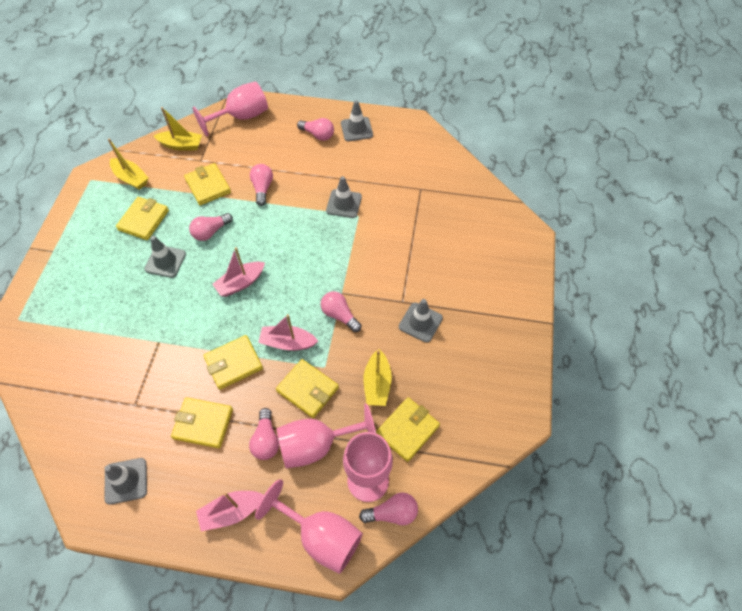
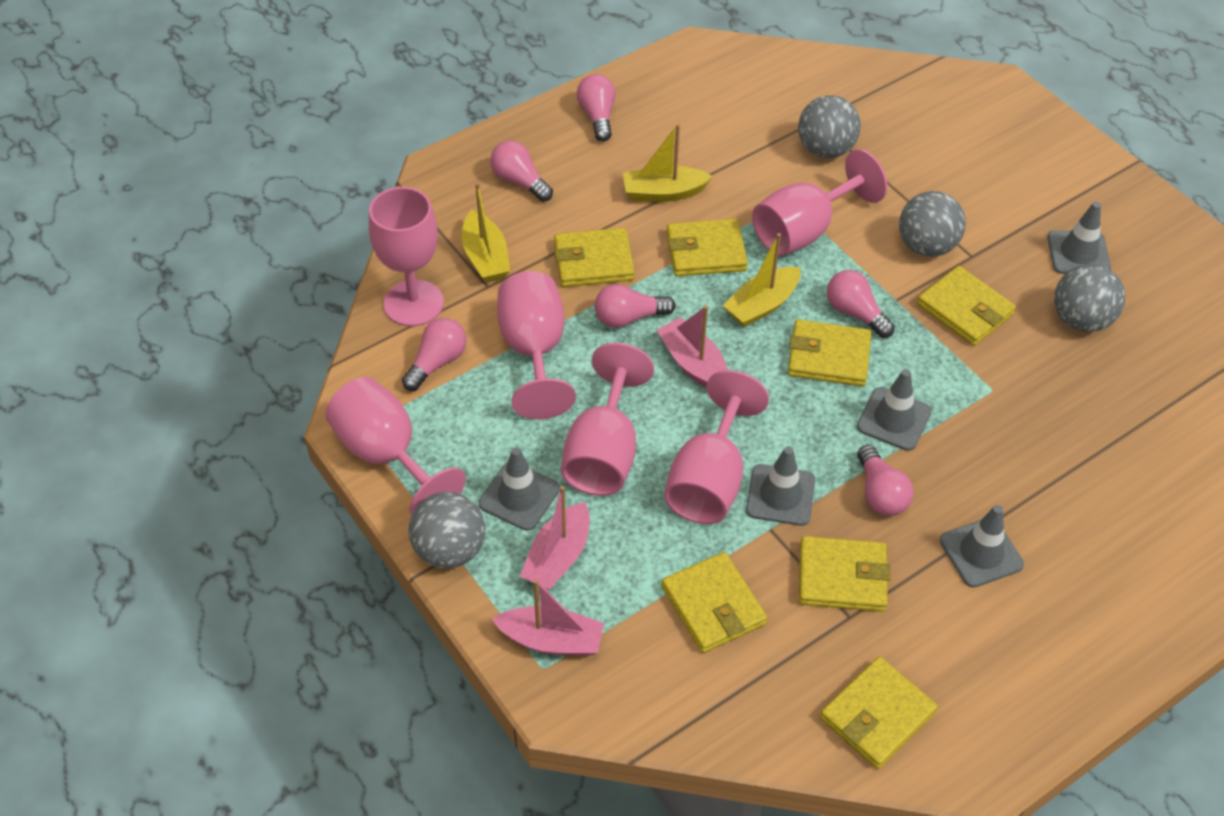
grey ball: 0 -> 4
pink goblet: 4 -> 6
yellow wallet: 6 -> 7

